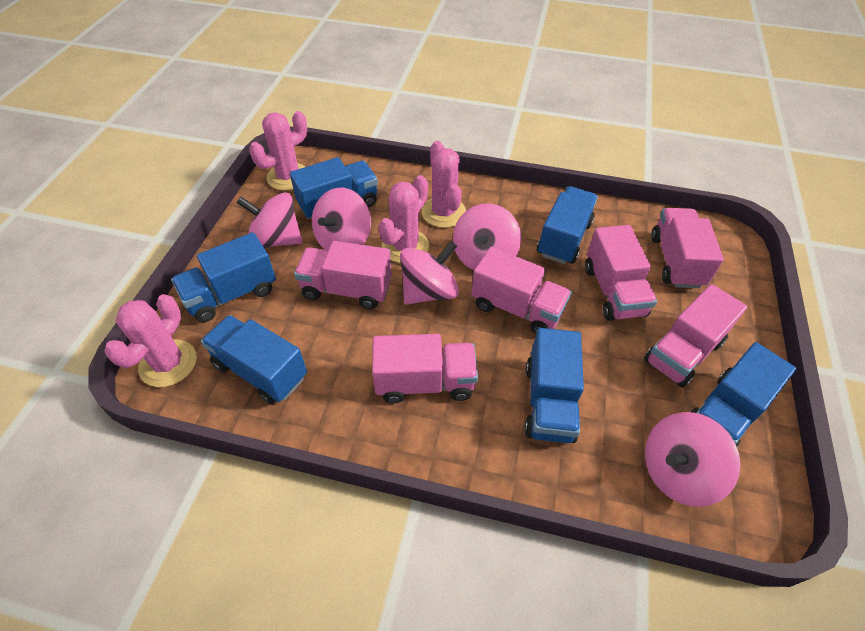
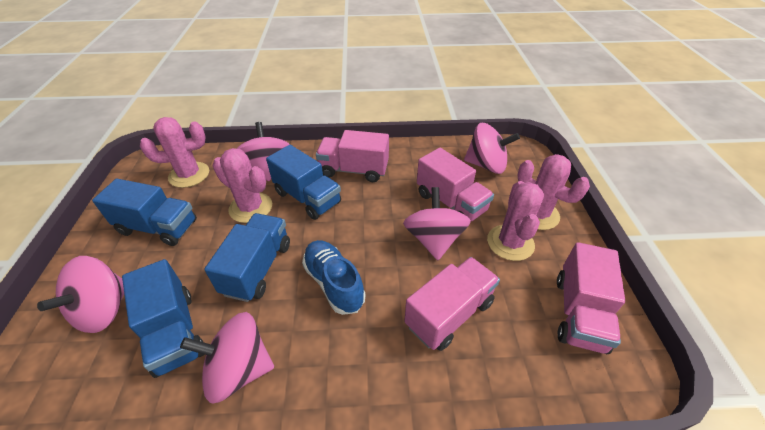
blue shoe: 0 -> 1
blue truck: 6 -> 4
pink truck: 6 -> 4

